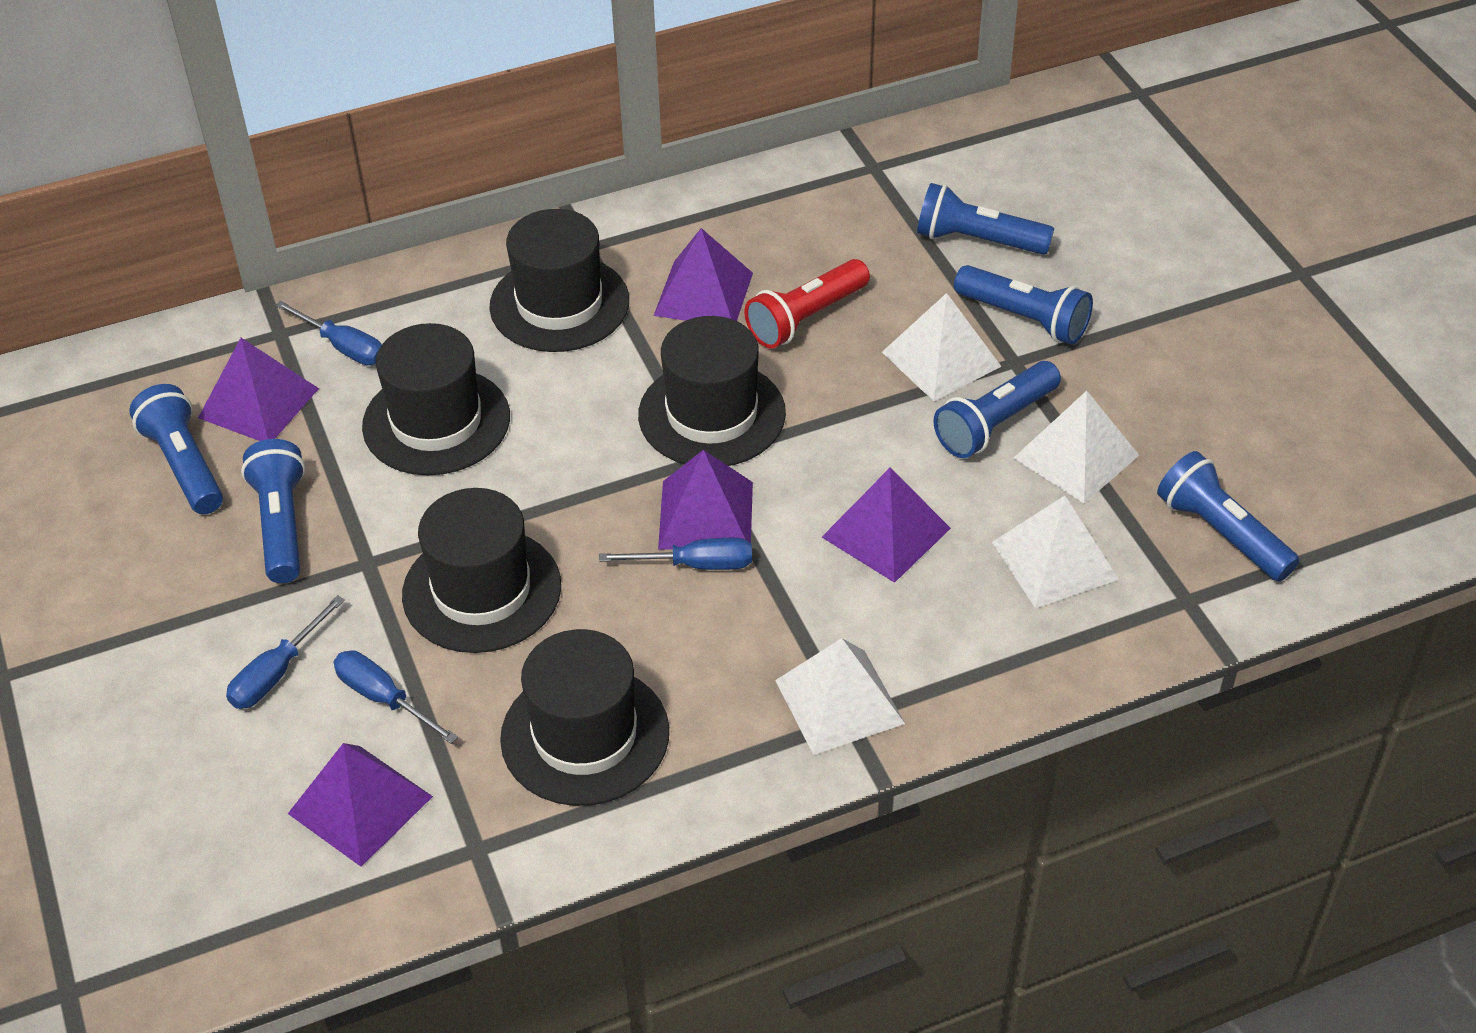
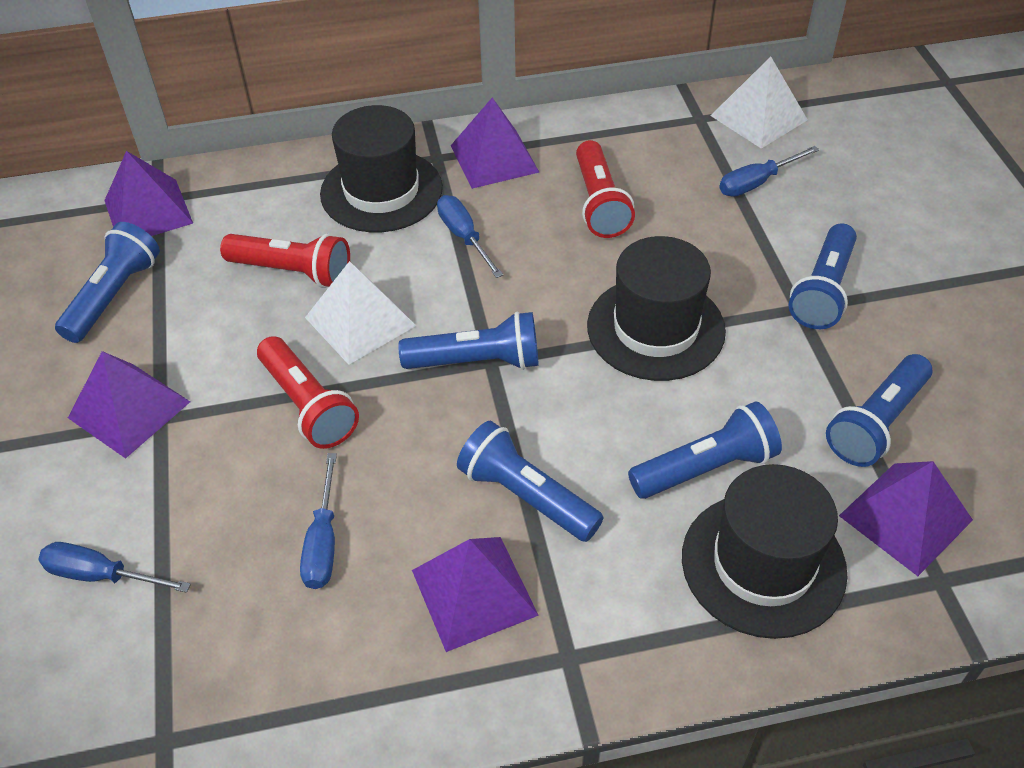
black hat: 5 -> 3
red flashlight: 1 -> 3
white pyramid: 4 -> 2

